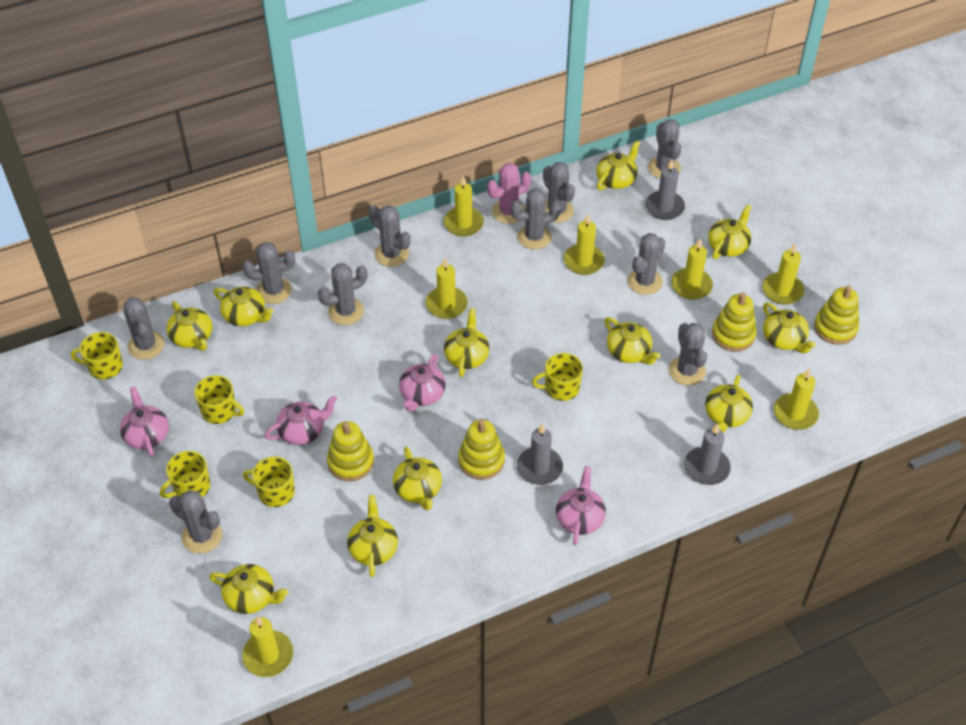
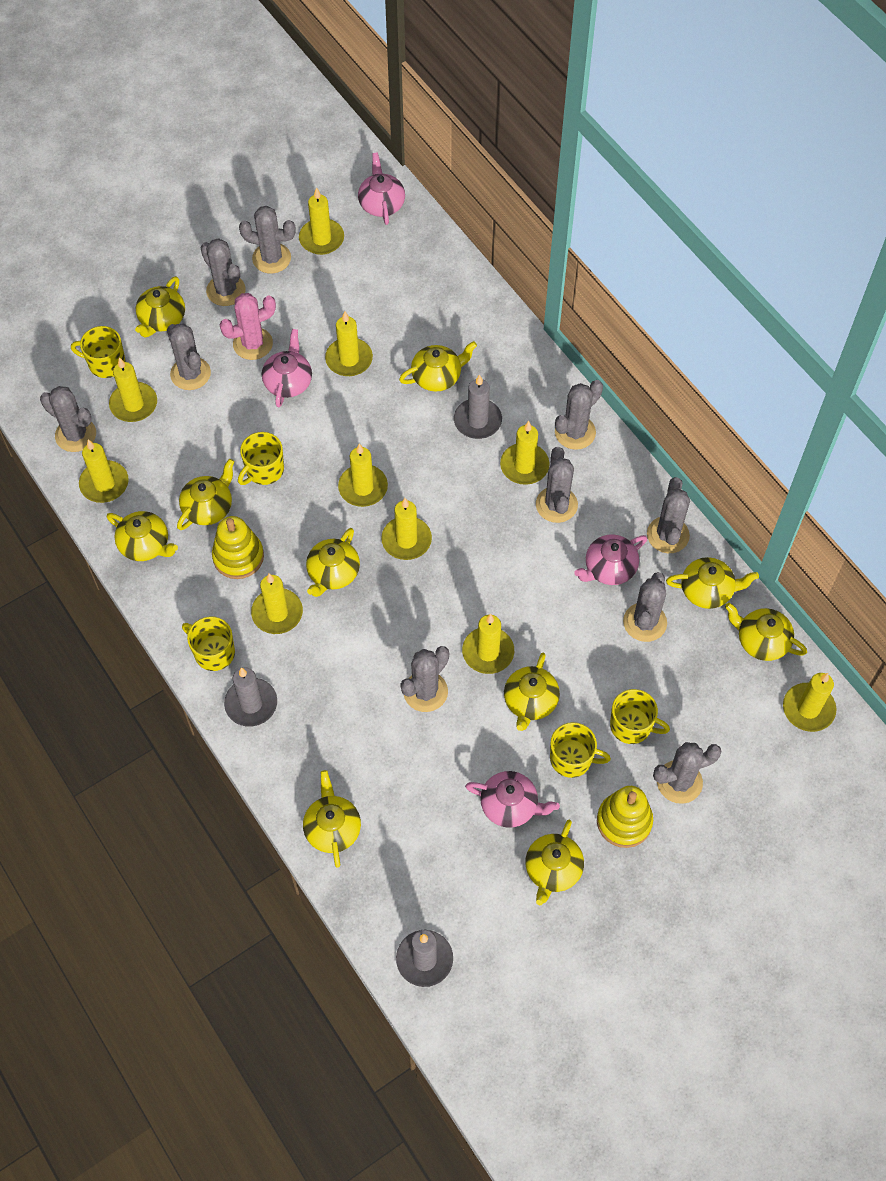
yellow candle: 7 -> 10
yellow stacking toy: 4 -> 2
yellow teapot: 11 -> 10

